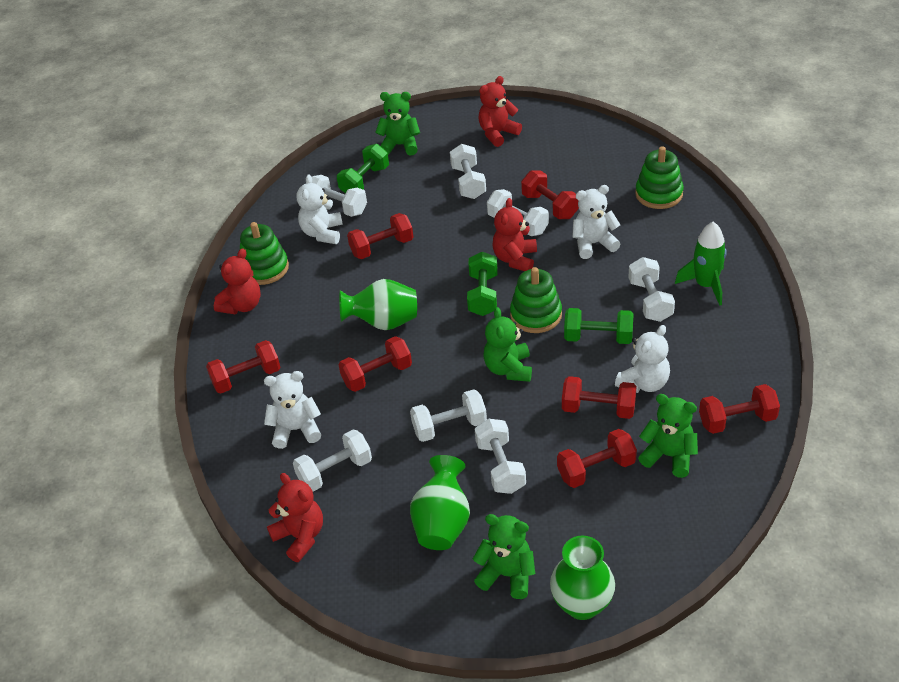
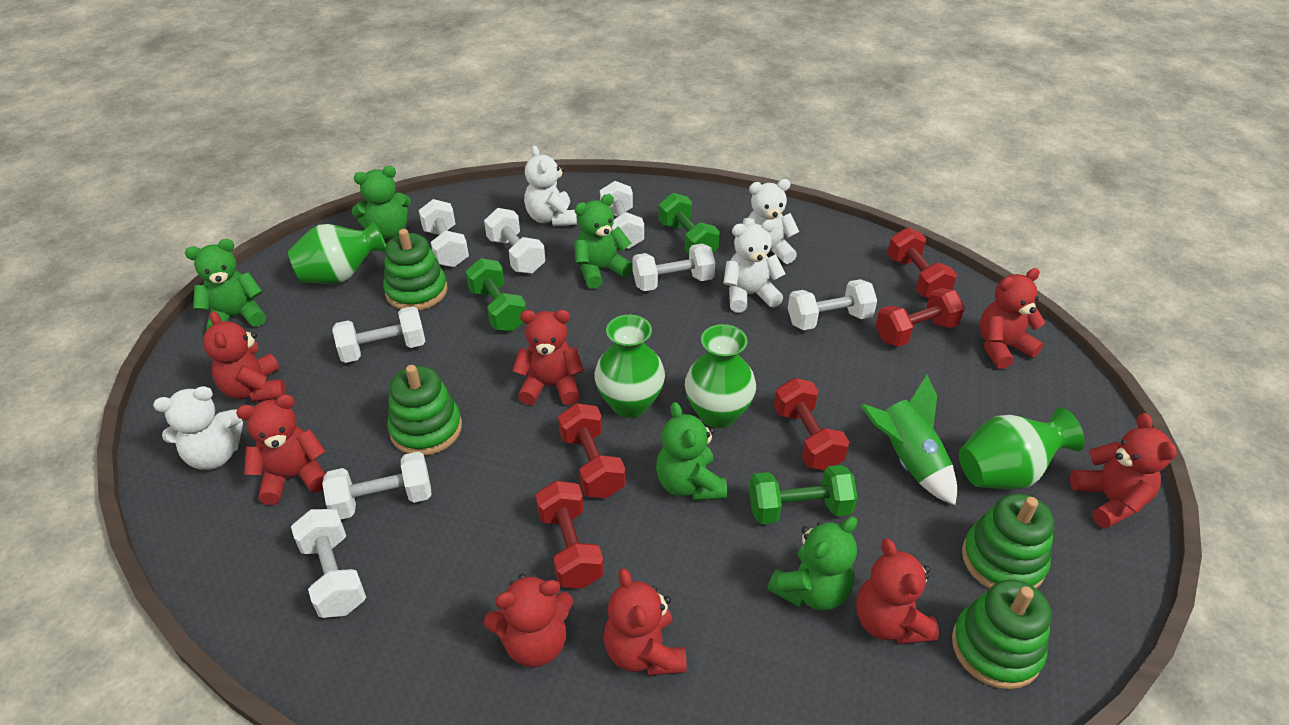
green stacking toy: 3 -> 4
green teddy bear: 4 -> 5
green vase: 3 -> 4
red dumbbell: 7 -> 5
red teddy bear: 4 -> 8
white dumbbell: 7 -> 8

